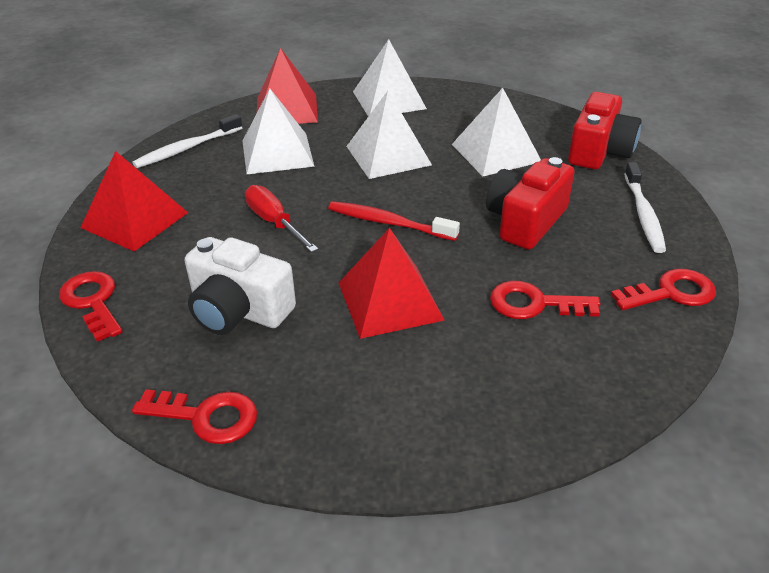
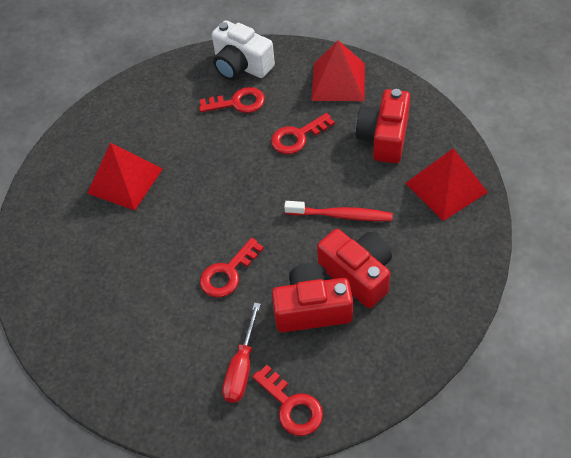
red camera: 2 -> 3
white pyramid: 4 -> 0
white toothbrush: 2 -> 0

